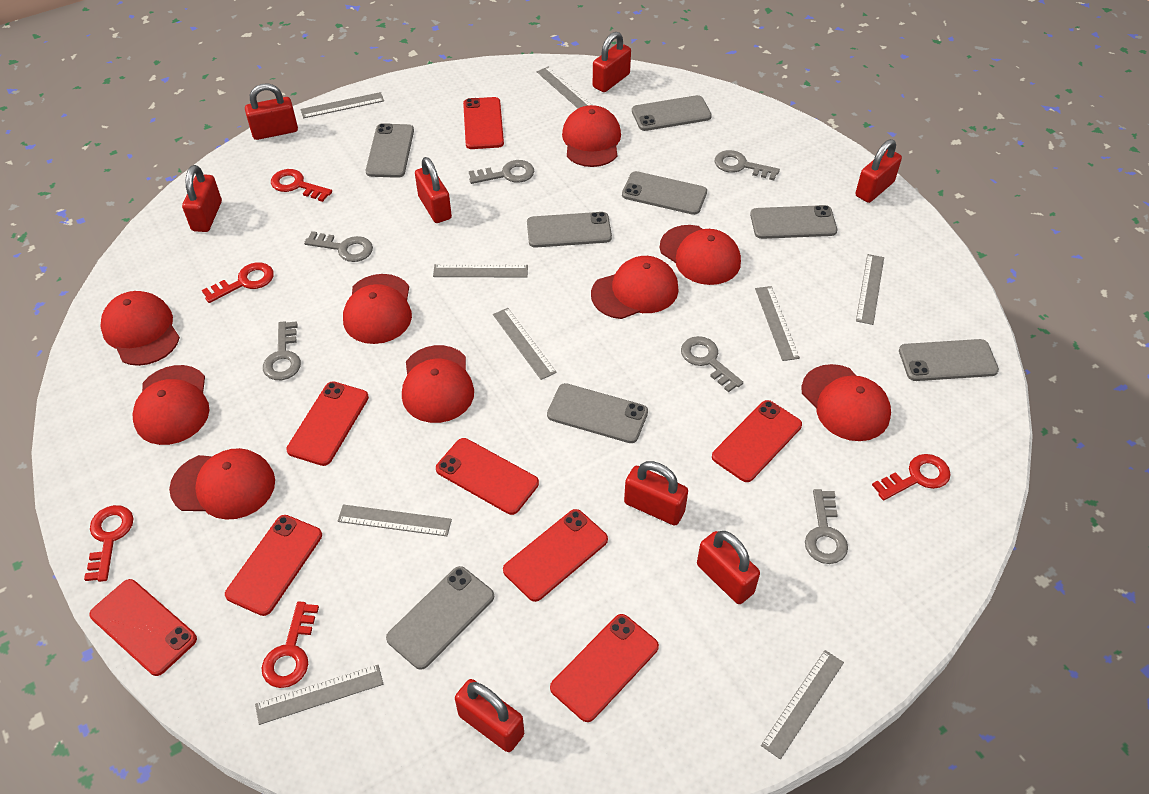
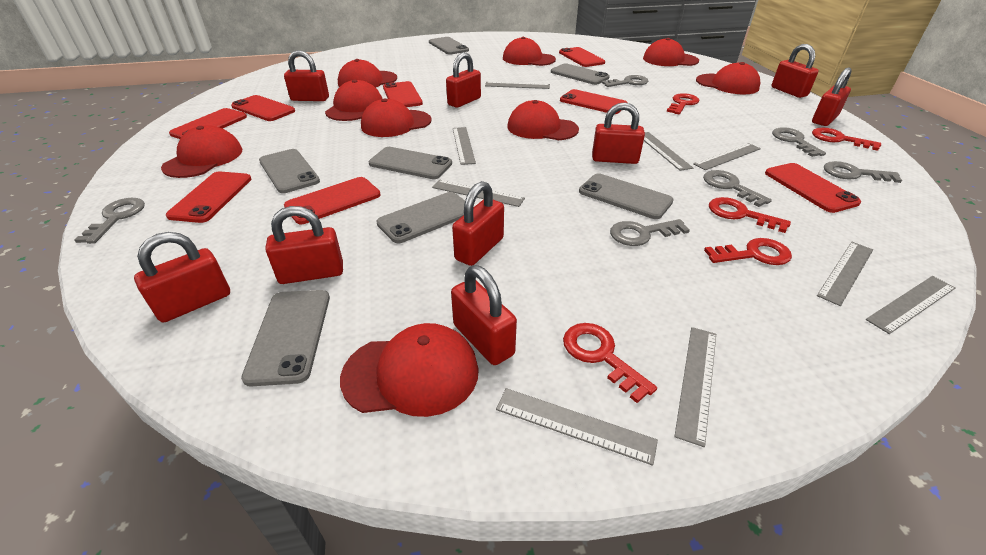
grey phone: 8 -> 7
red padlock: 8 -> 9

